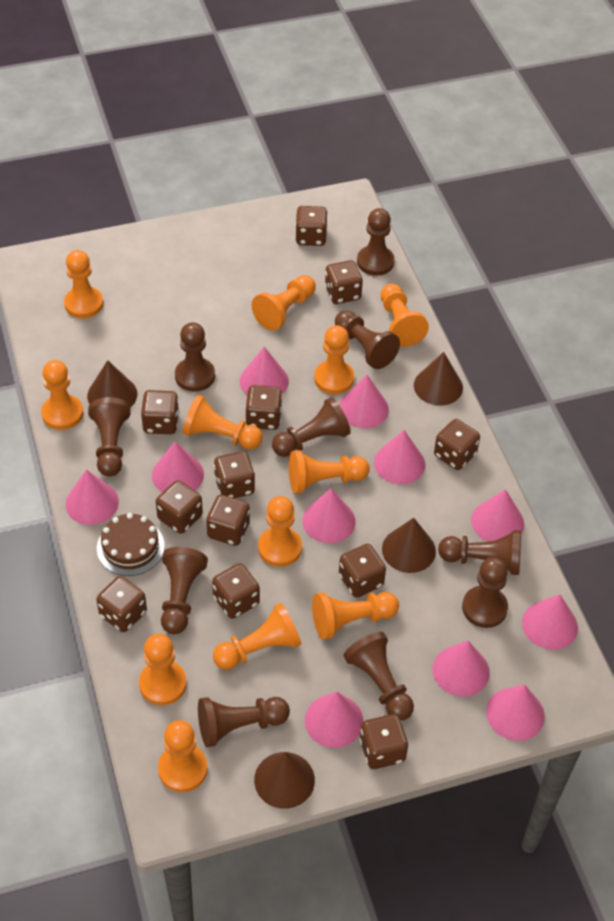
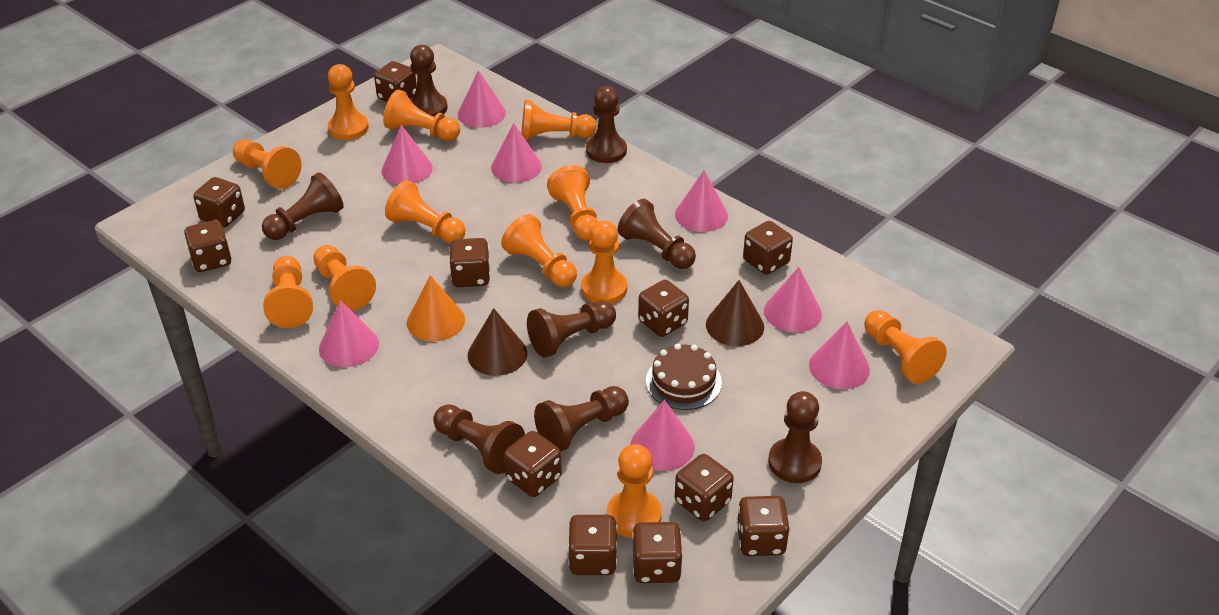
brown cone: 4 -> 2
brown dice: 12 -> 11
brown pawn: 10 -> 8
orange cone: 0 -> 1
pink cone: 11 -> 8

